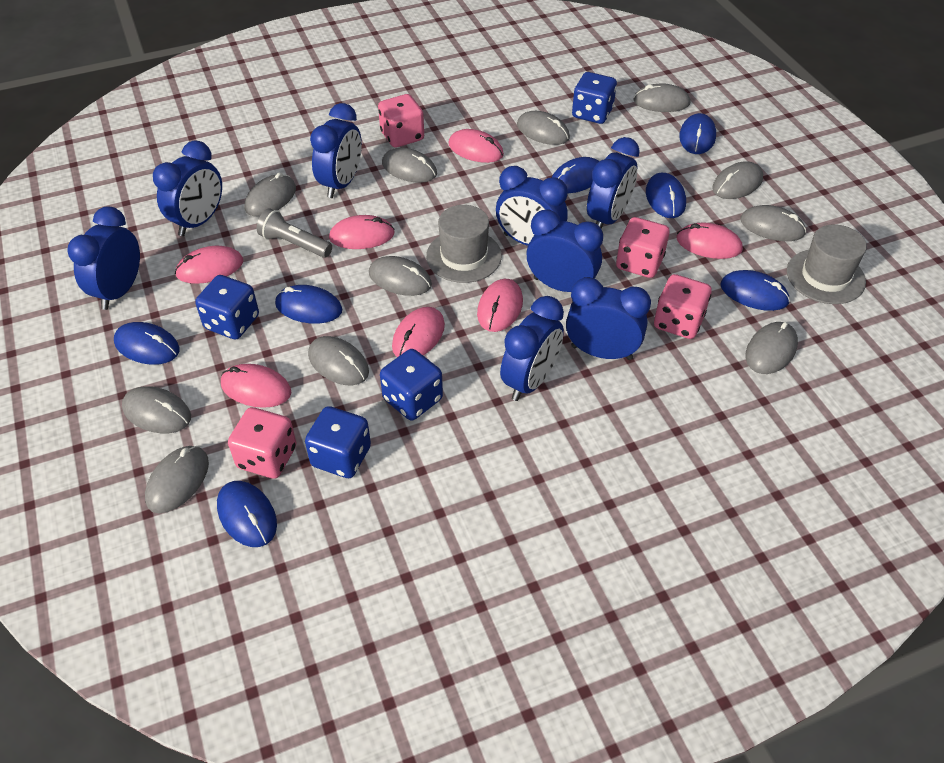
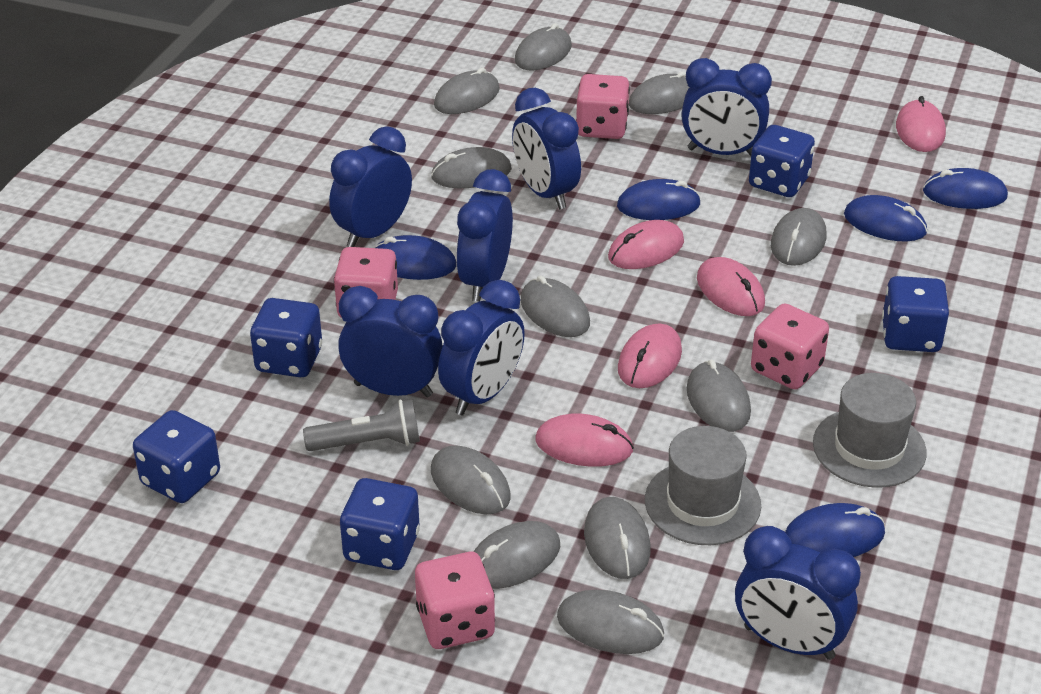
blue clock: 8 -> 7
blue dice: 4 -> 5
blue mouse: 7 -> 5
pink mouse: 7 -> 5

